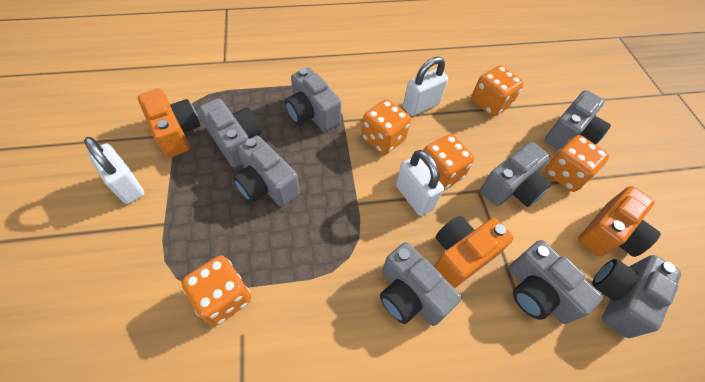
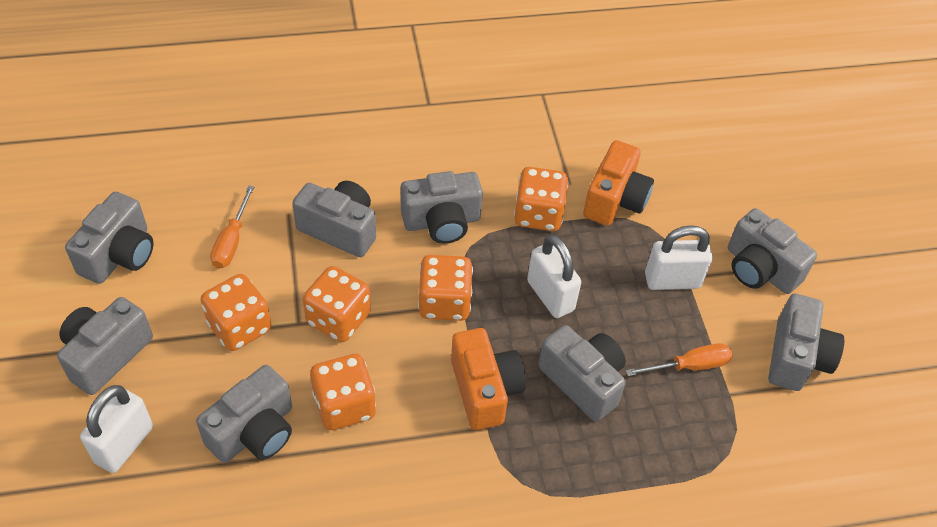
orange camera: 3 -> 2
orange screwdriver: 0 -> 2

